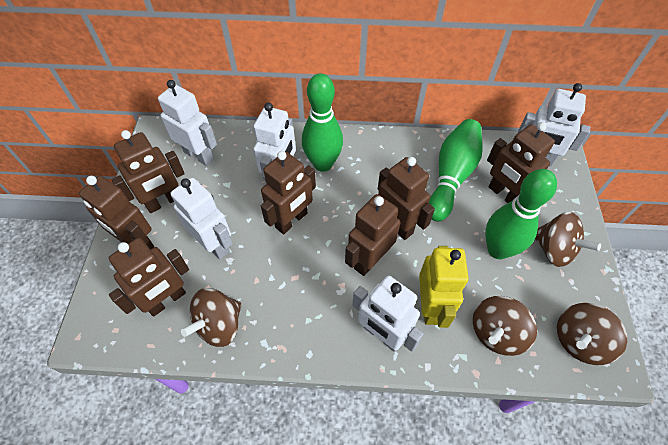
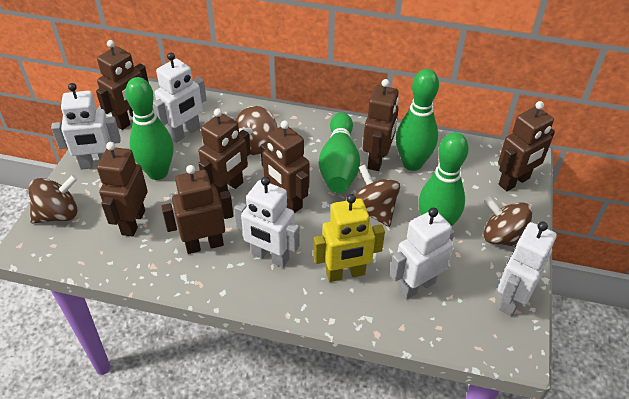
green bowling pin: 3 -> 4

